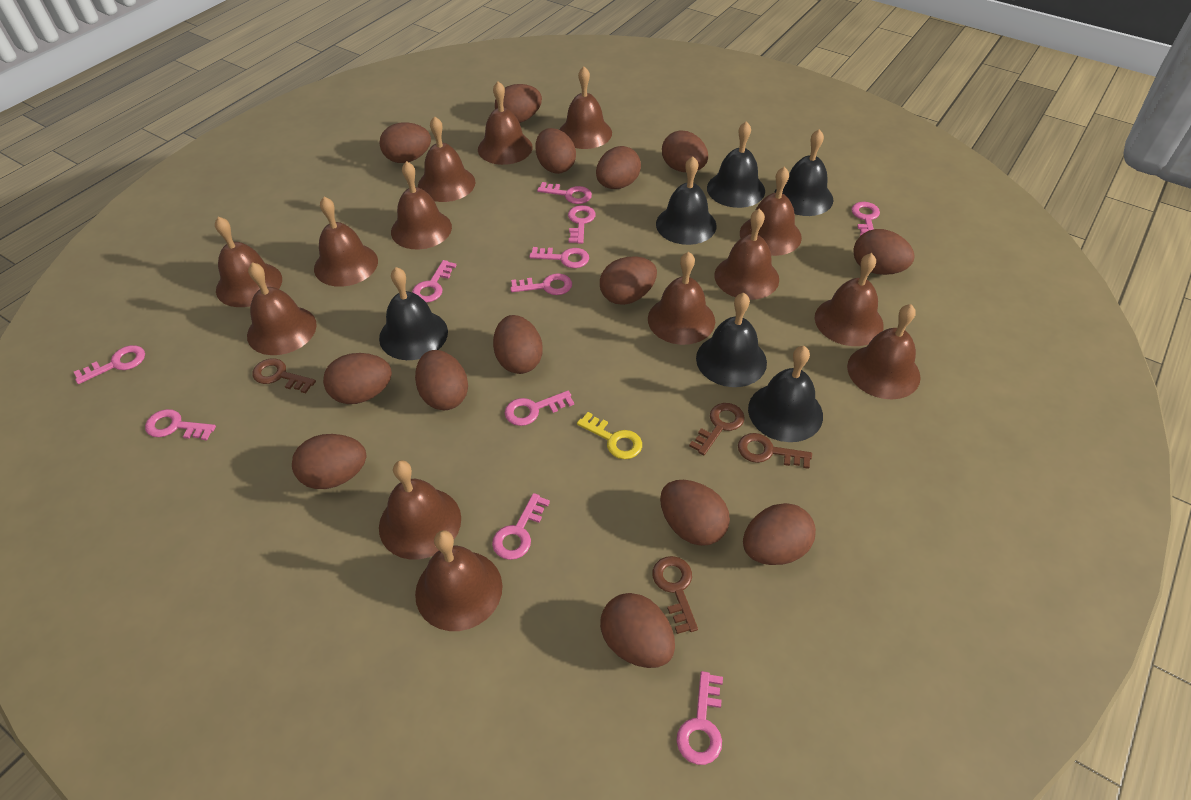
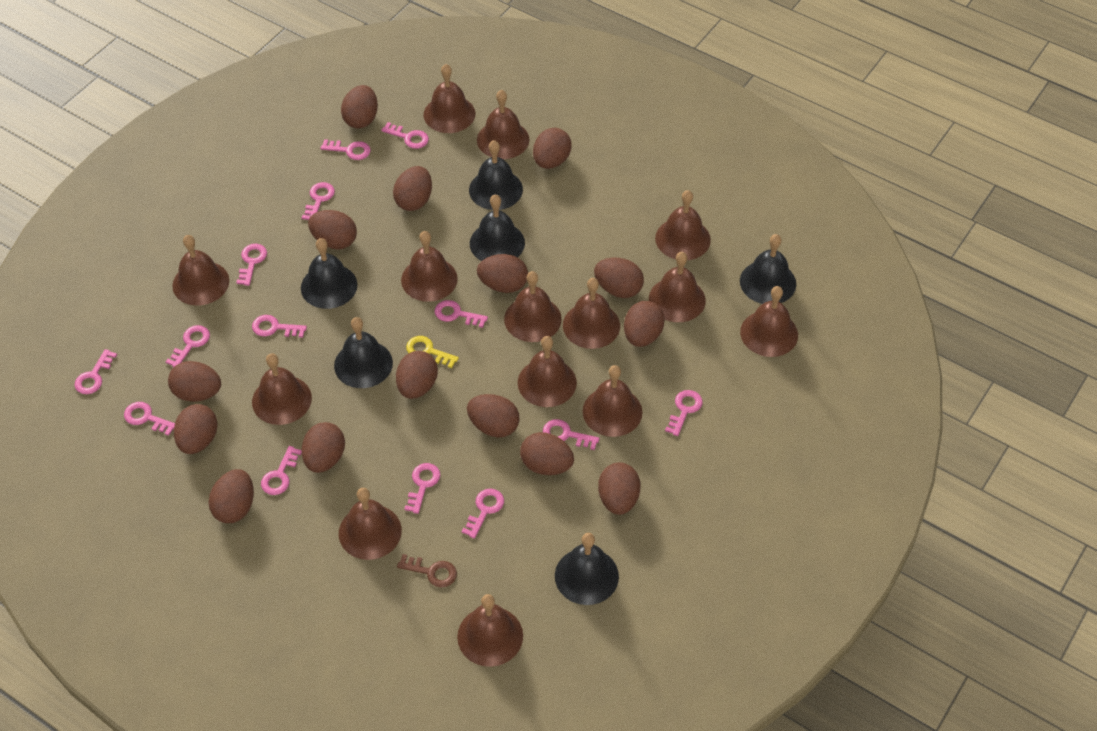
brown egg: 14 -> 15
brown key: 4 -> 1
pink key: 11 -> 14

